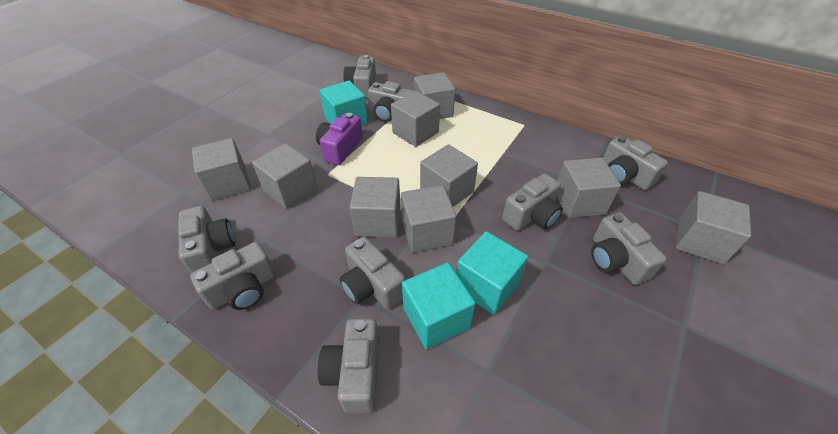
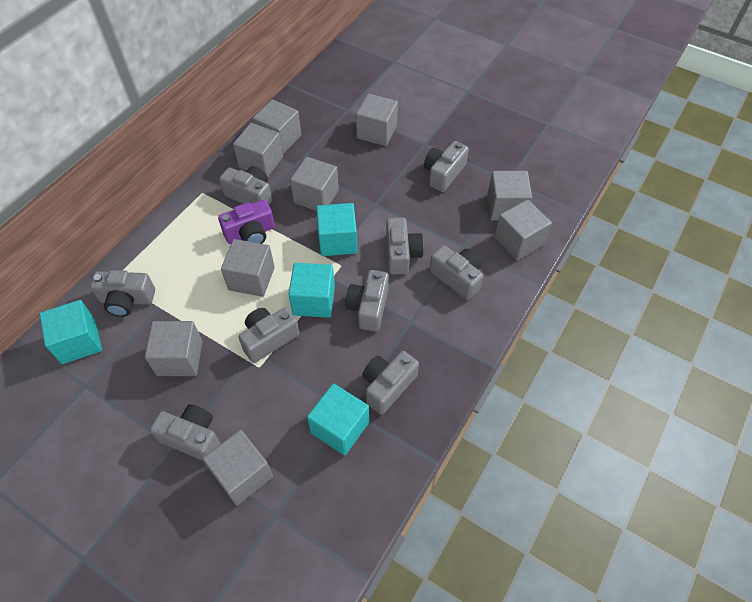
turquoise cube: 3 -> 4

